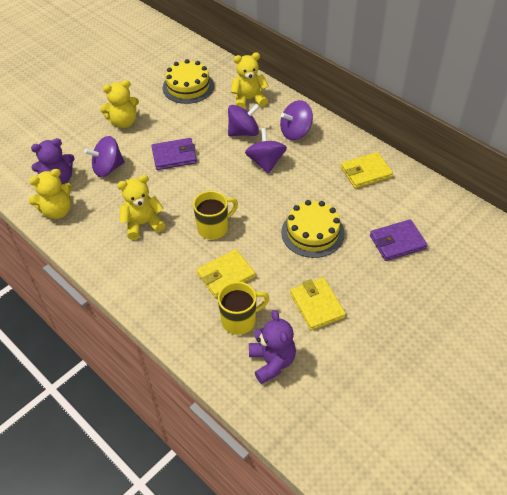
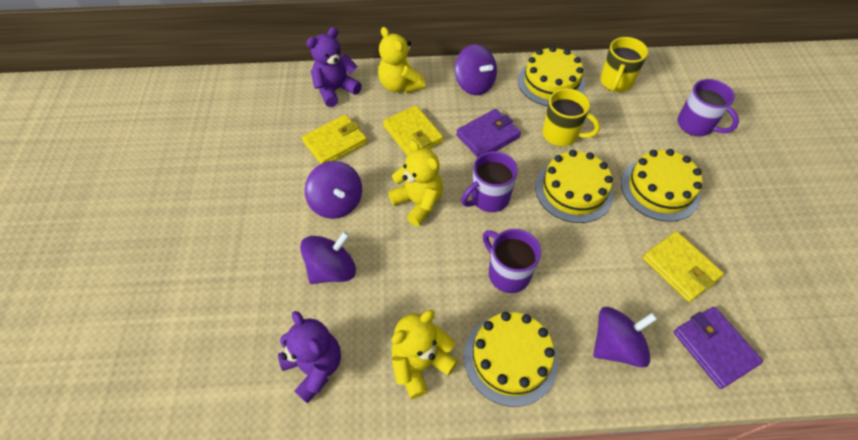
purple mug: 0 -> 3
yellow cake: 2 -> 4
yellow teddy bear: 4 -> 3

